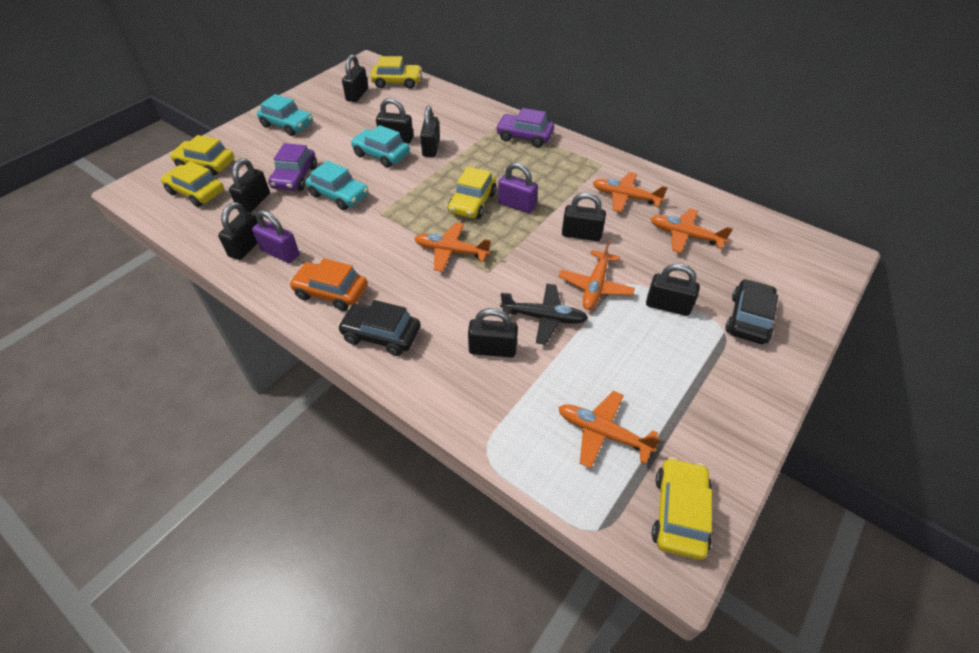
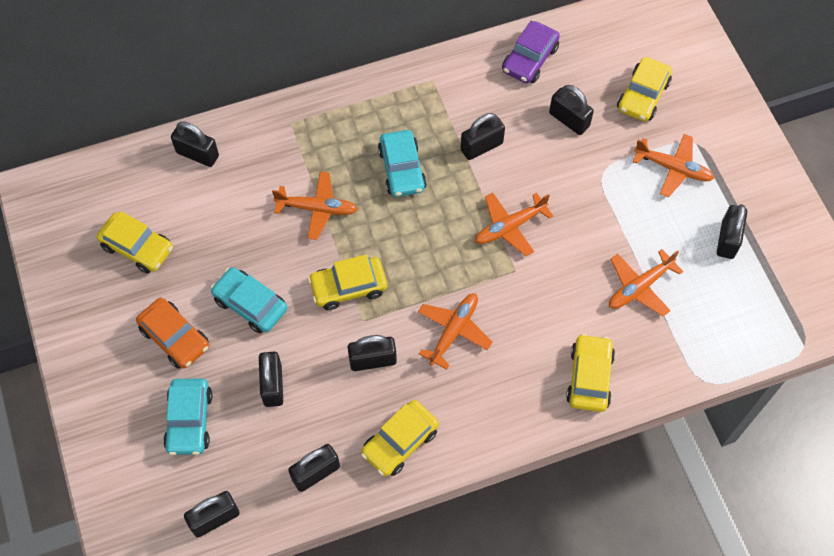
black car: 2 -> 0
black plane: 1 -> 0
purple car: 2 -> 1
purple padlock: 2 -> 0

